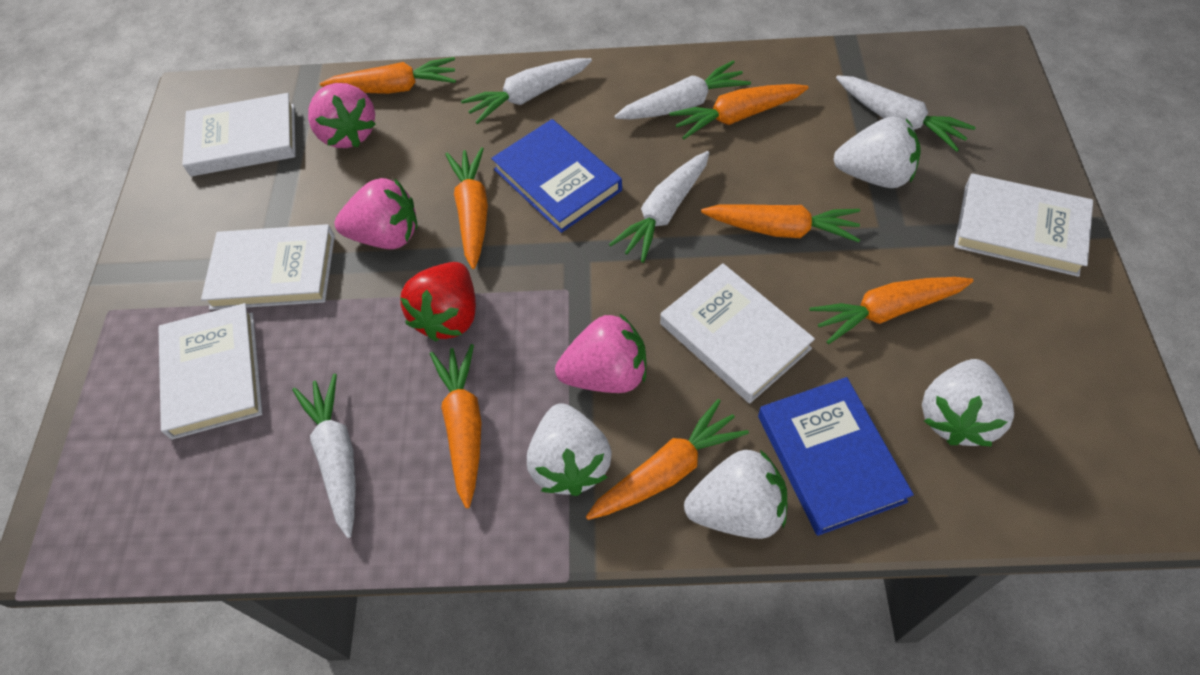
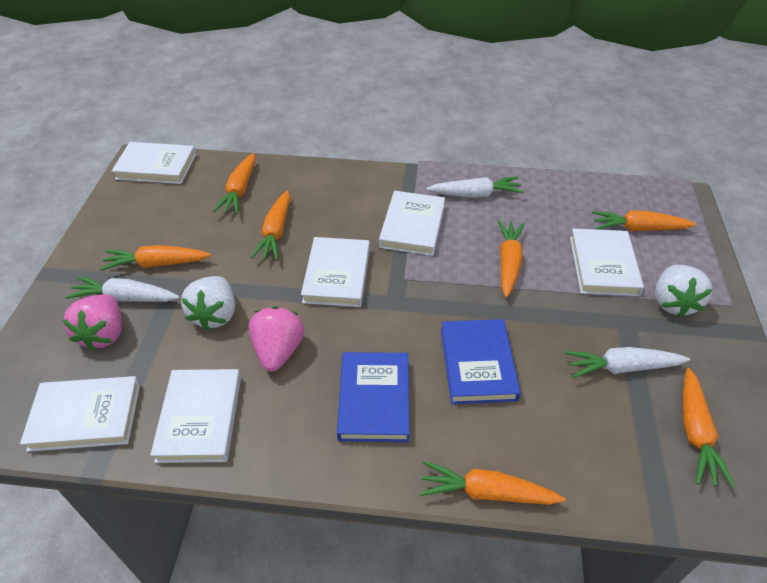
pink strawberry: 3 -> 2
red strawberry: 1 -> 0
white book: 5 -> 6
white carrot: 5 -> 3
white strawberry: 4 -> 2

